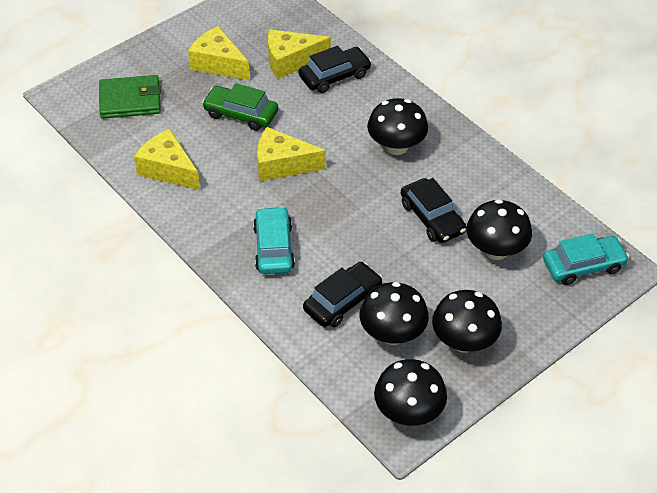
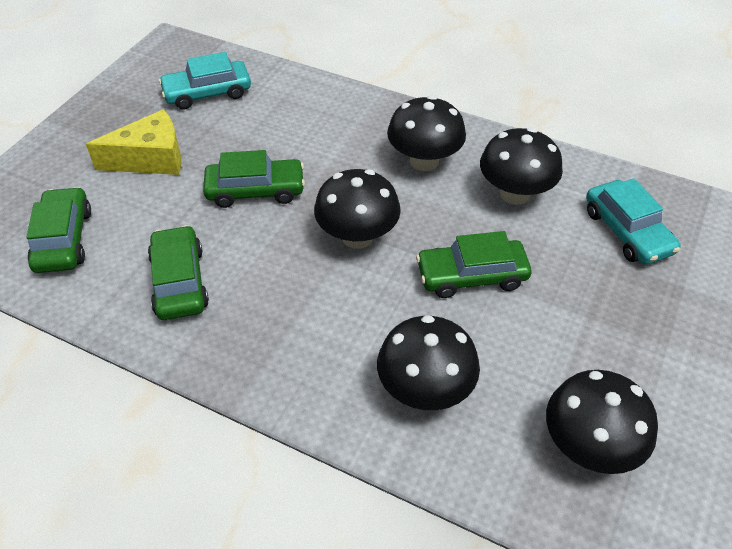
black car: 3 -> 0
green car: 1 -> 4
green wallet: 1 -> 0
yellow cheese: 4 -> 1

